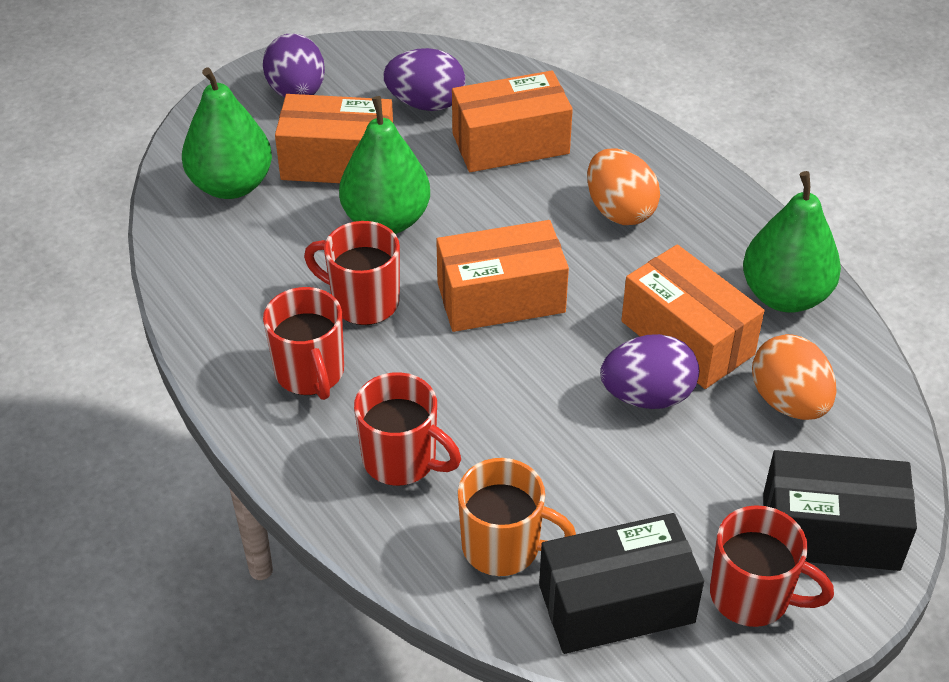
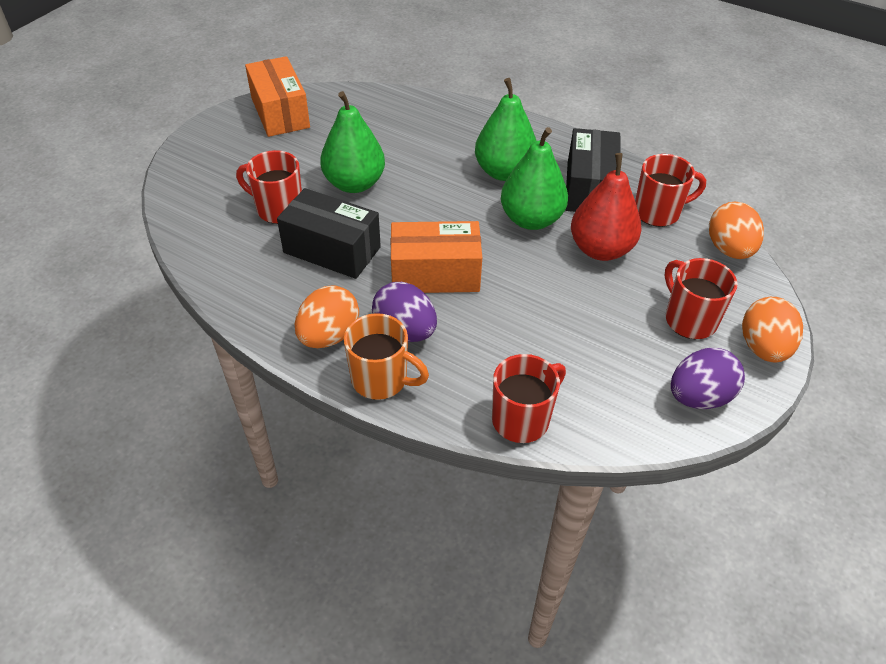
orange box: 4 -> 2
orange egg: 2 -> 3
purple egg: 3 -> 2
red pear: 0 -> 1

